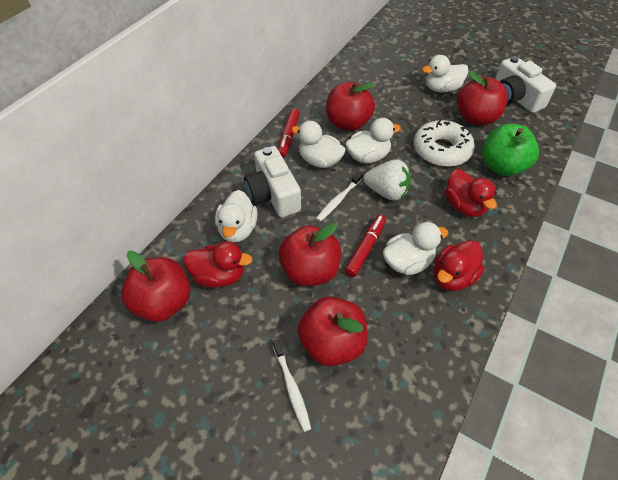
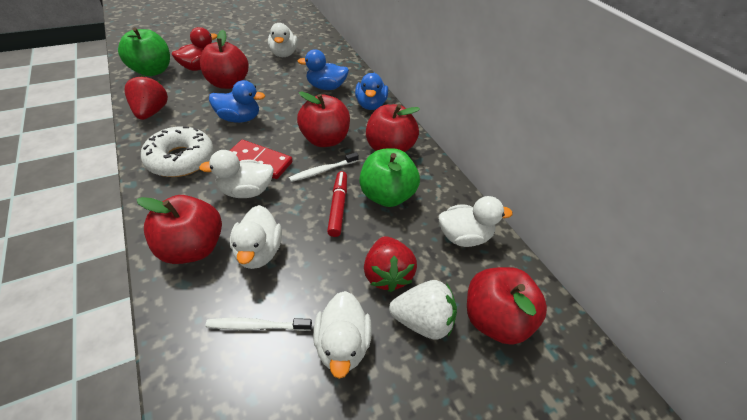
blue duck: 0 -> 3
green apple: 1 -> 2
red domino: 0 -> 1
red duck: 3 -> 1
red marker: 2 -> 1
red strawberry: 0 -> 2
white camera: 2 -> 0

